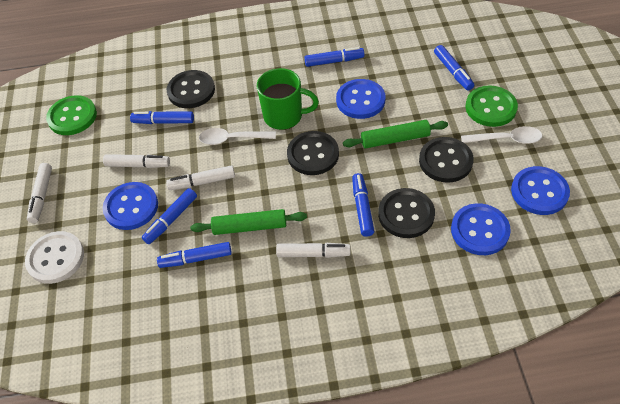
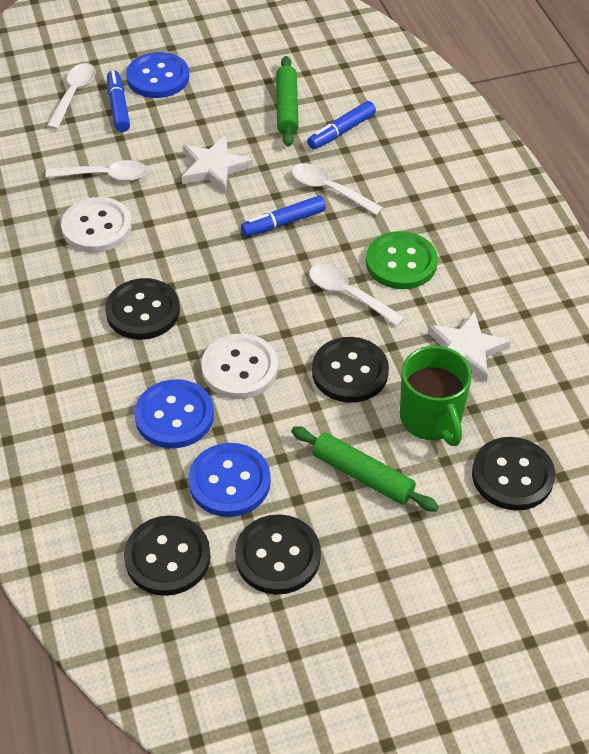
black button: 4 -> 5
blue button: 4 -> 3
blue marker: 6 -> 3
green button: 2 -> 1
white button: 1 -> 2
white marker: 4 -> 0
white spoon: 2 -> 4
white star: 0 -> 2

